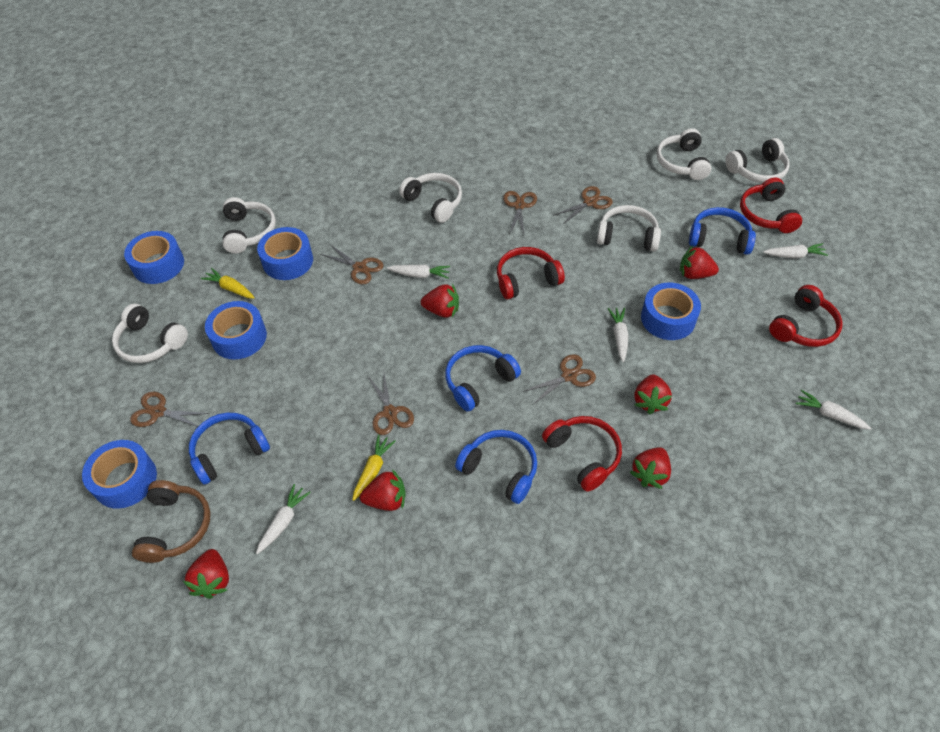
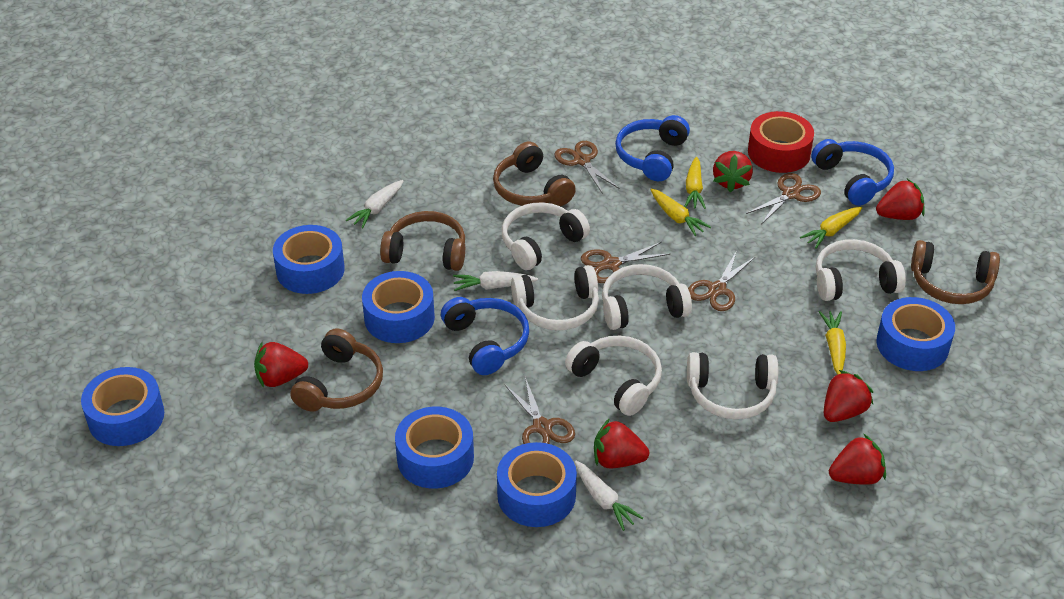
blue headphones: 4 -> 3
blue tape: 5 -> 6
brown headphones: 1 -> 4
brown scissors: 6 -> 5
red headphones: 4 -> 0
red tape: 0 -> 1
white carrot: 5 -> 3
yellow carrot: 2 -> 4

